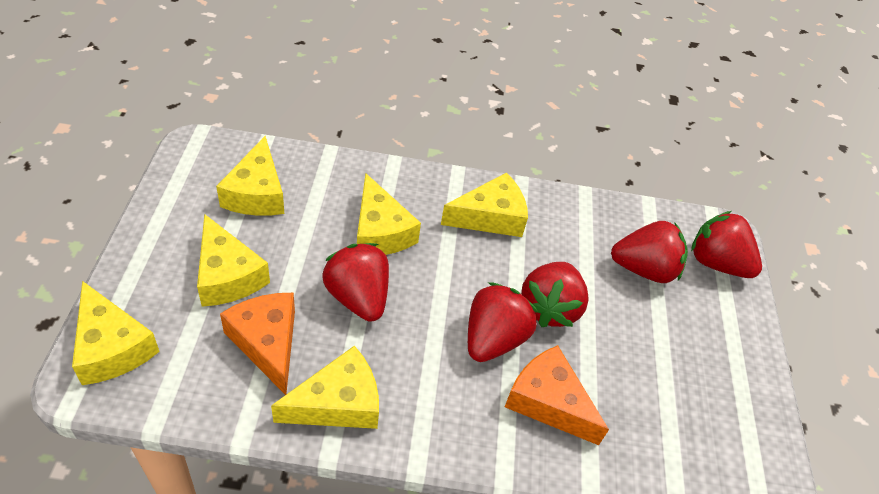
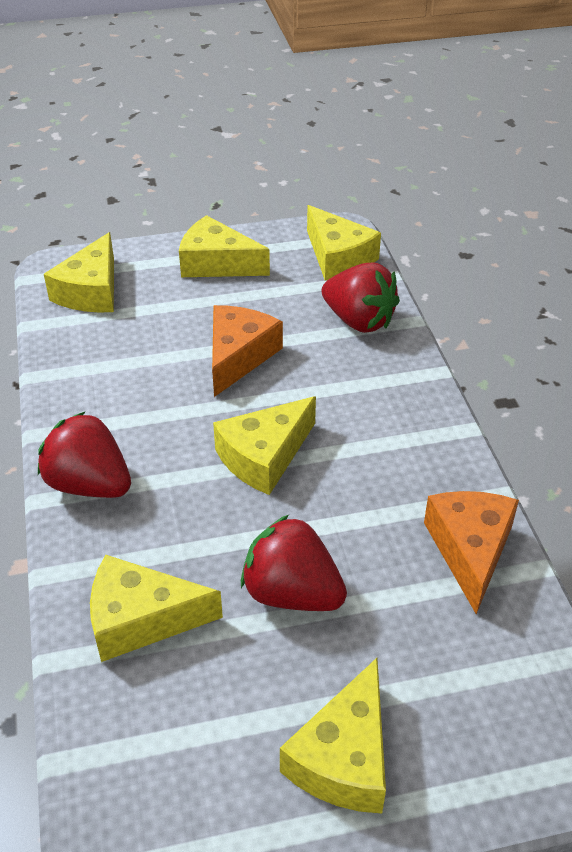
red strawberry: 5 -> 3

